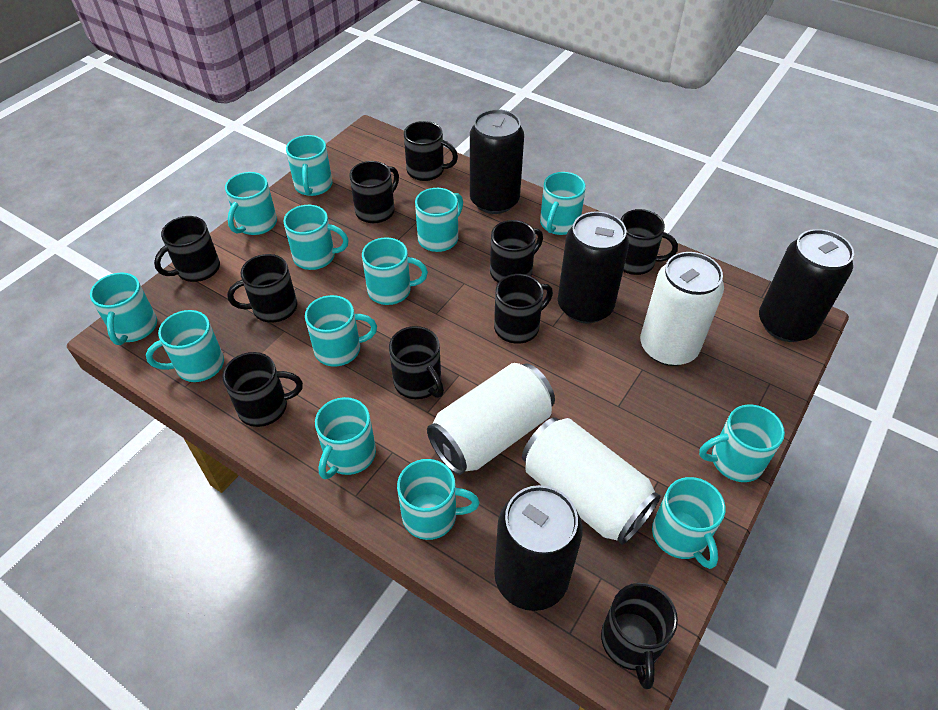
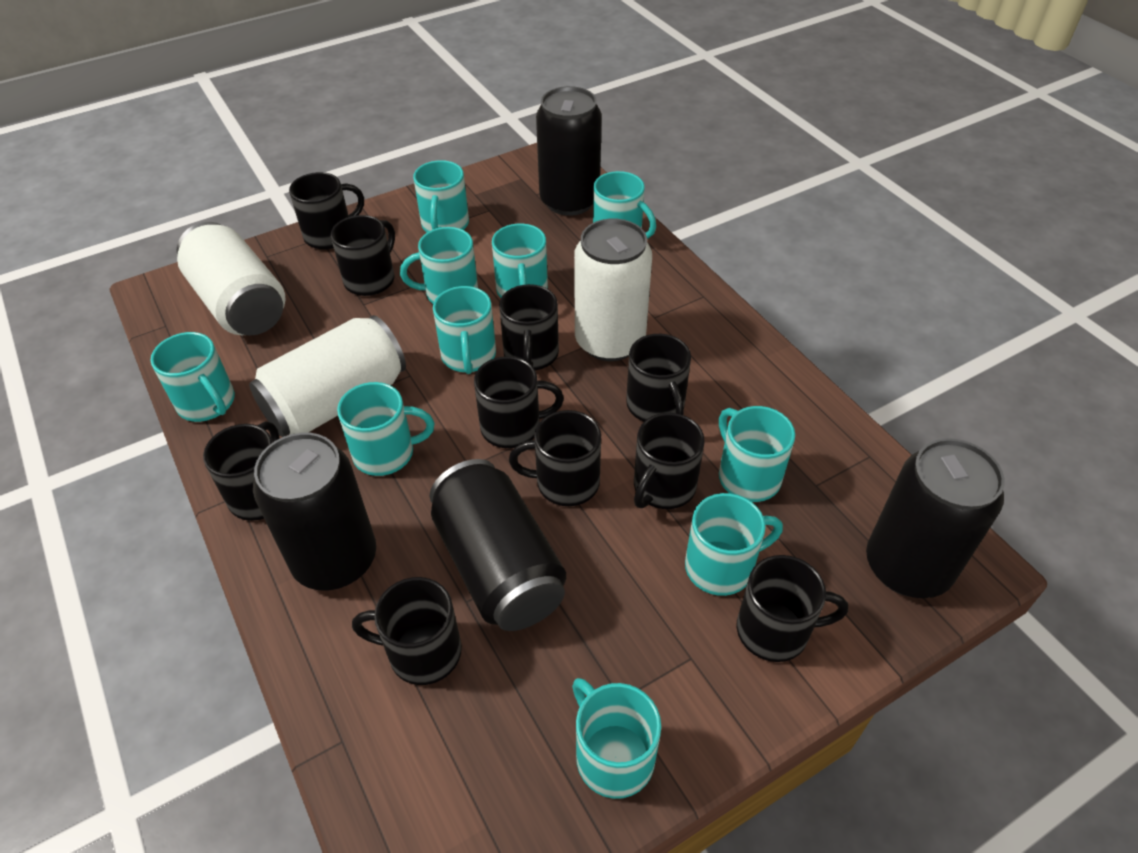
turquoise mug: 13 -> 10

